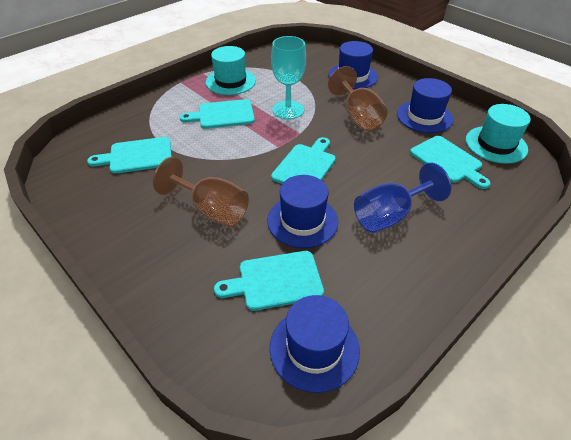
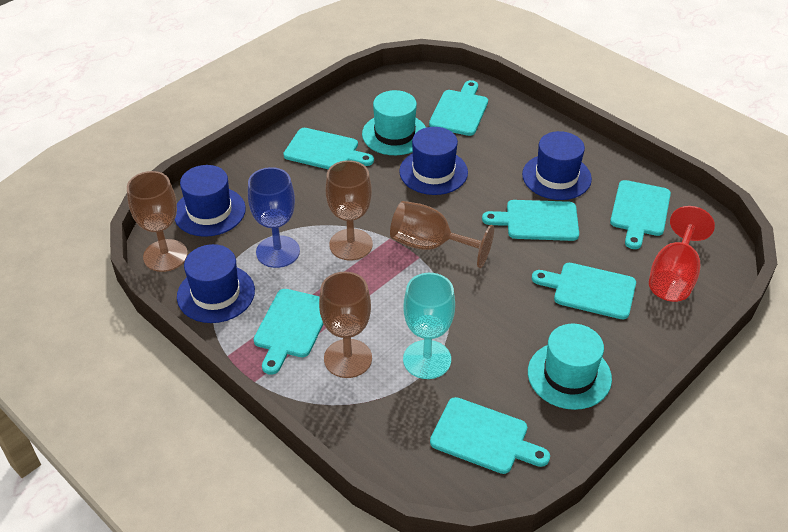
brown goblet: 2 -> 4
red goblet: 0 -> 1
turquoise cutting board: 5 -> 7

